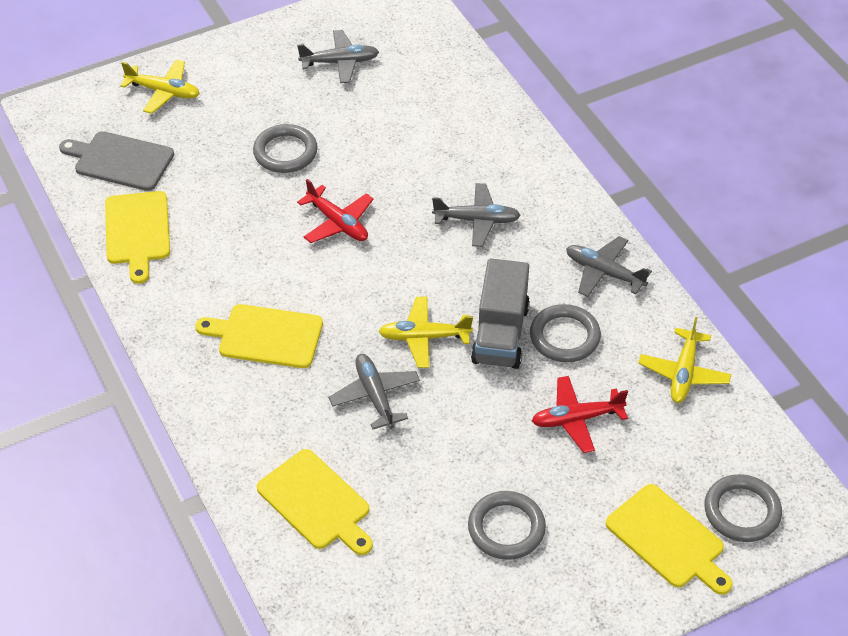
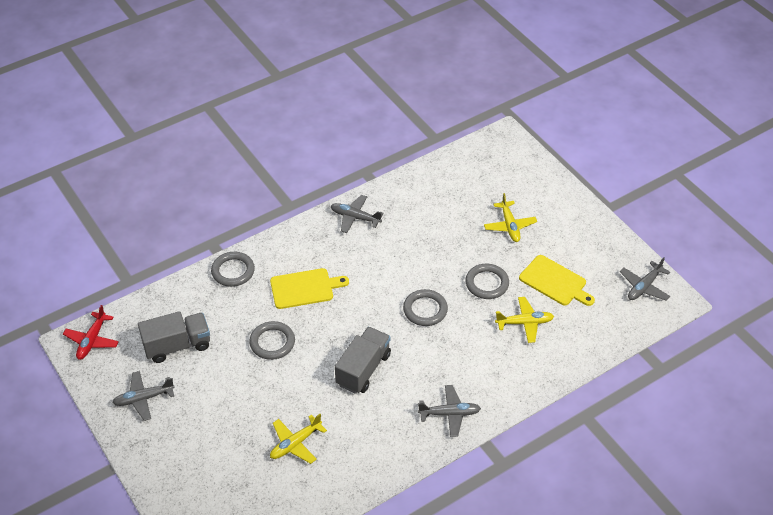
grey cutting board: 1 -> 0
grey truck: 1 -> 2
red plane: 2 -> 1
yellow cutting board: 4 -> 2

